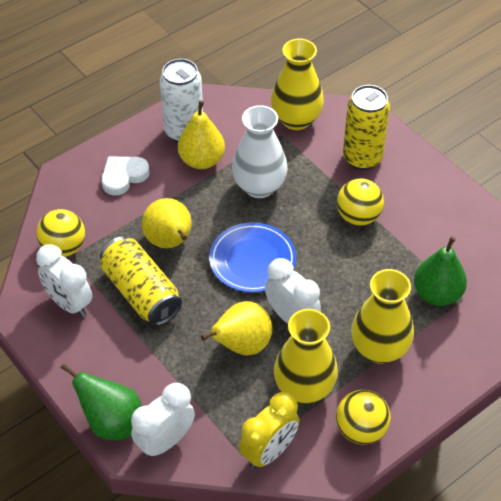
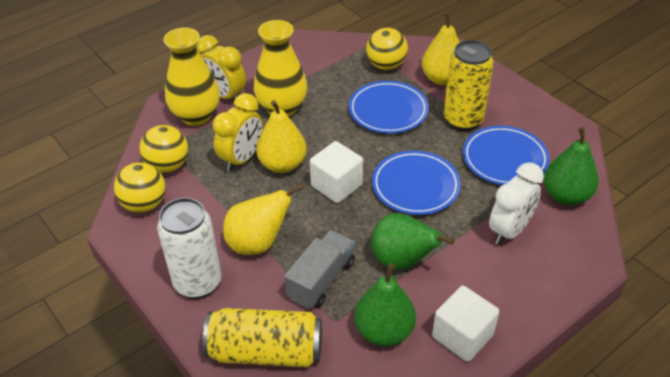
blue plate: 1 -> 3
green pear: 2 -> 3
grey truck: 0 -> 1
white clock: 3 -> 1
white cube: 0 -> 2
white heart: 1 -> 0
white vase: 1 -> 0
yellow clock: 1 -> 2
yellow vase: 3 -> 2

